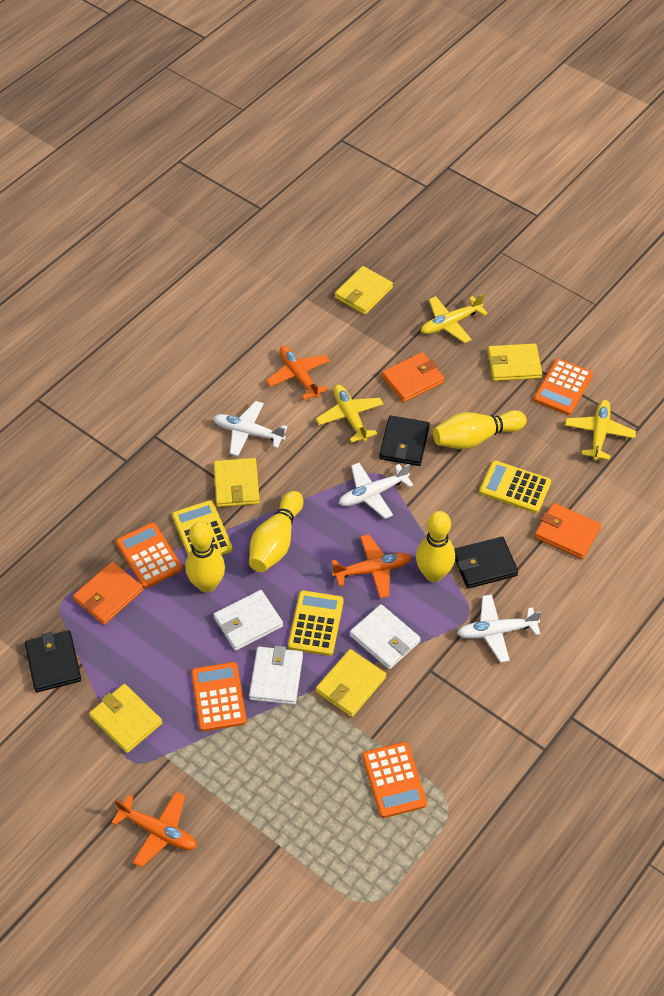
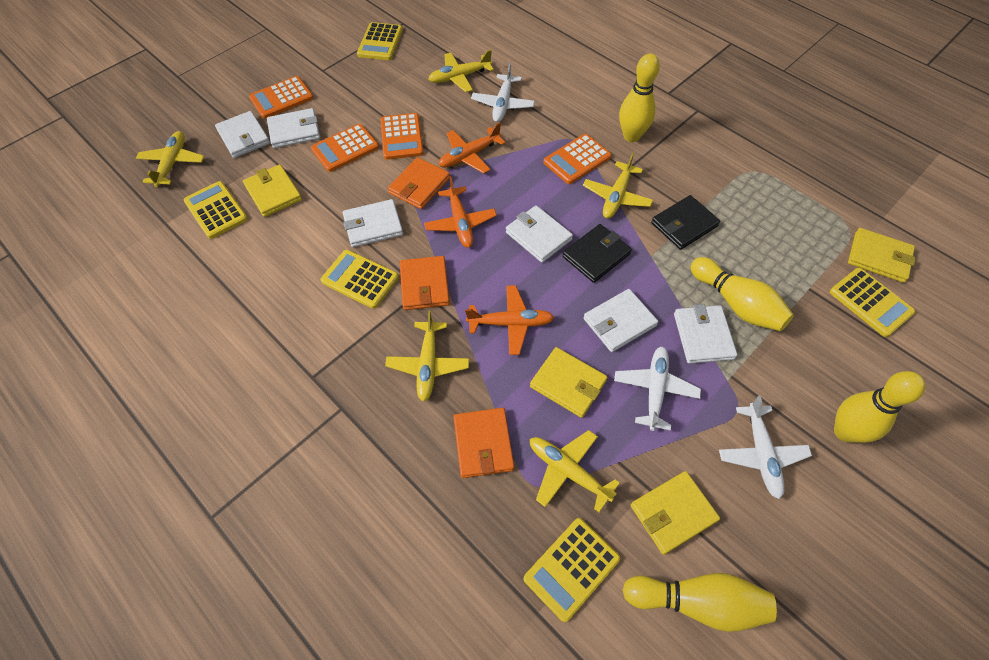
black wallet: 3 -> 2
white wallet: 3 -> 6
yellow calculator: 3 -> 5
yellow plane: 3 -> 5
yellow wallet: 5 -> 4

